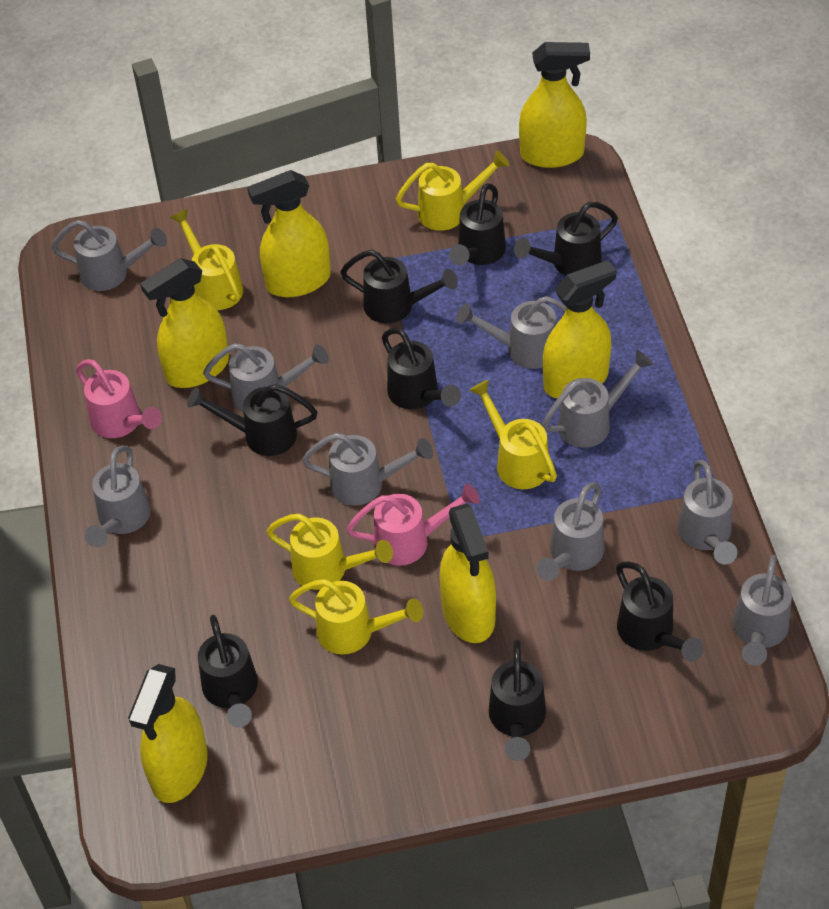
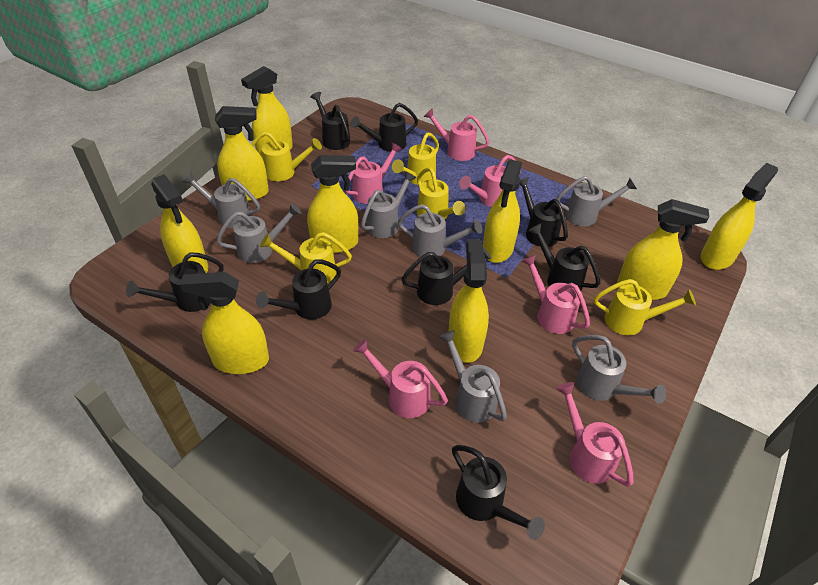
grey watering can: 9 -> 7
pink watering can: 2 -> 6
yellow spray bottle: 6 -> 9

